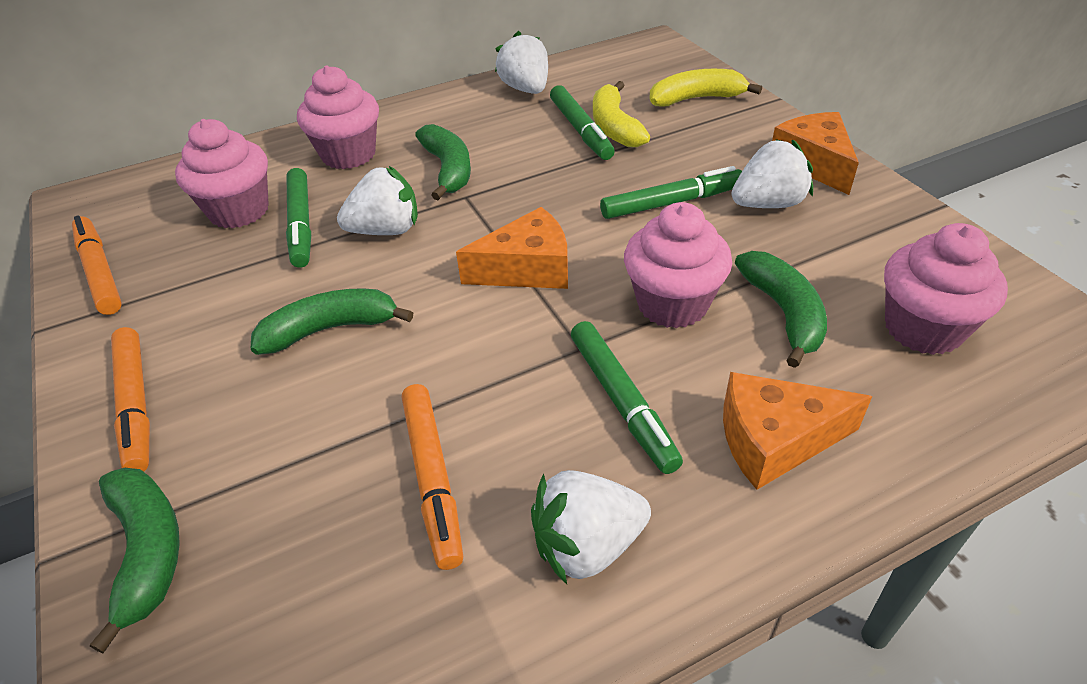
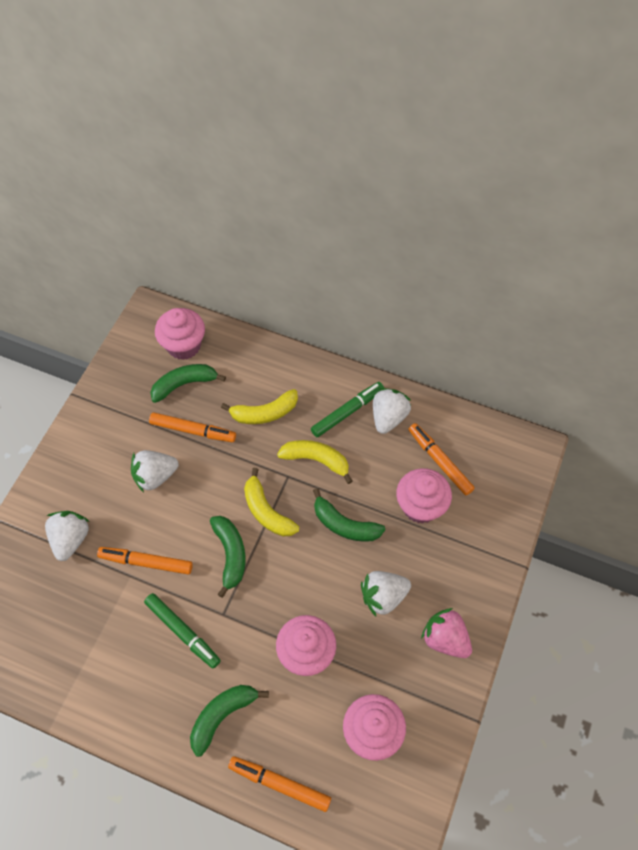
green marker: 4 -> 2
orange cheese: 3 -> 0
orange marker: 3 -> 4
pink strawberry: 0 -> 1
yellow banana: 2 -> 3

